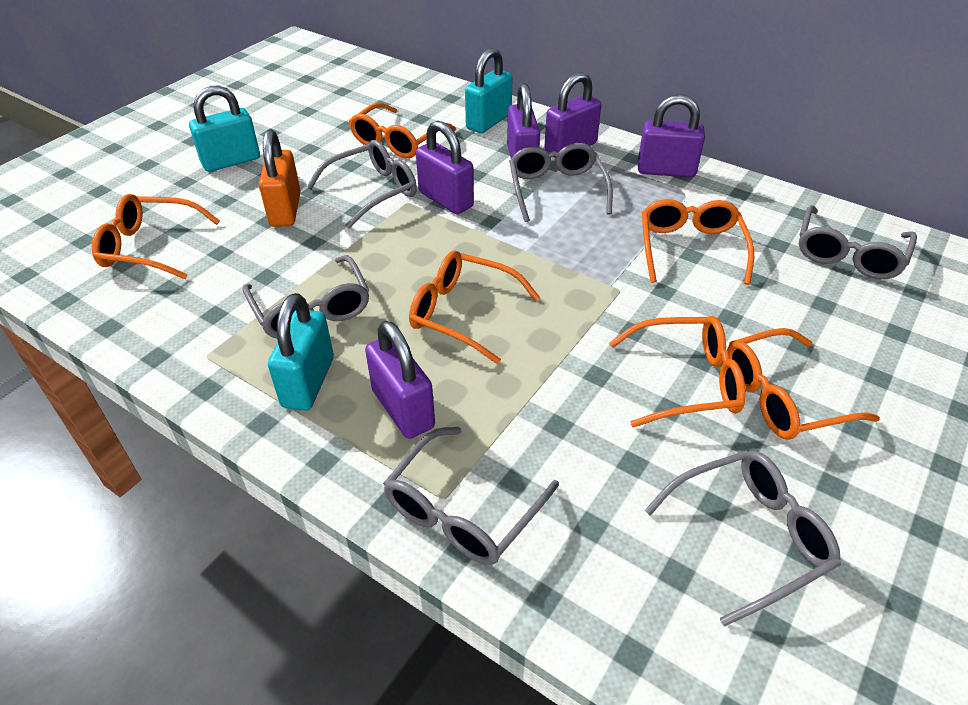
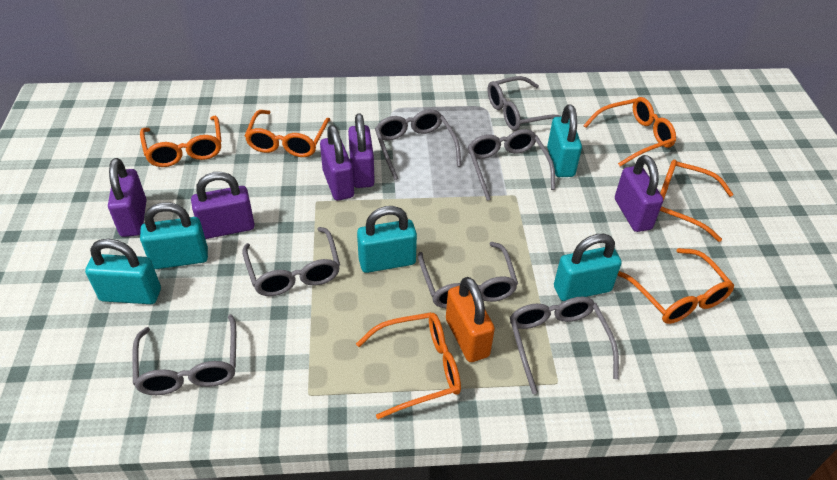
grey glasses: 6 -> 7
turquoise padlock: 3 -> 5

